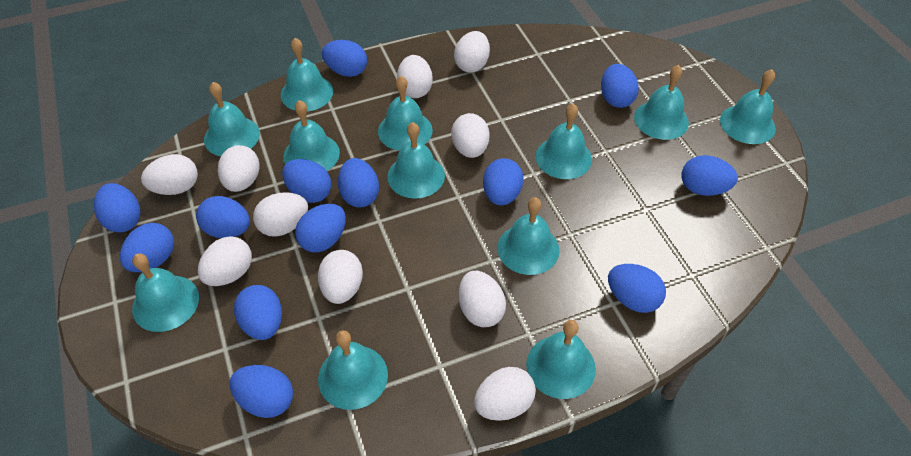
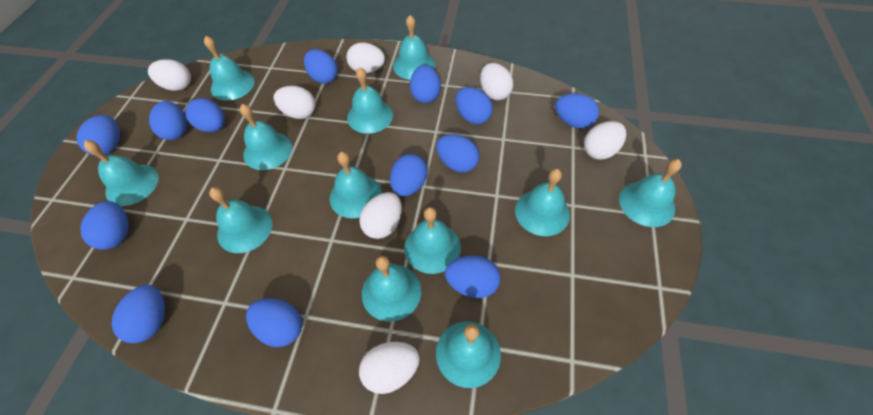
white egg: 10 -> 7

